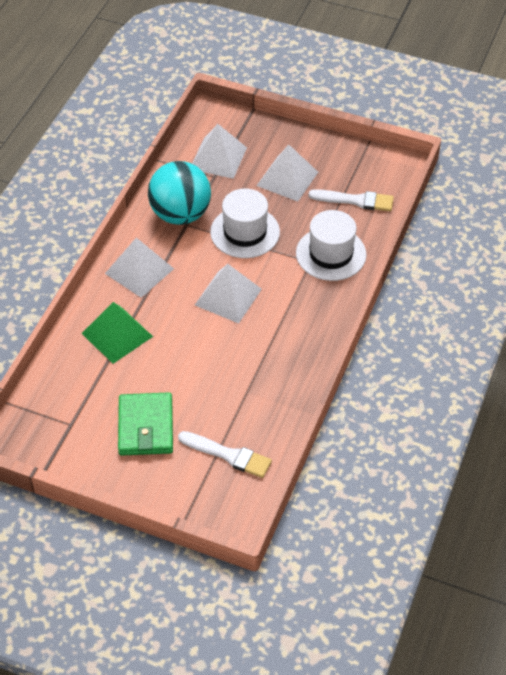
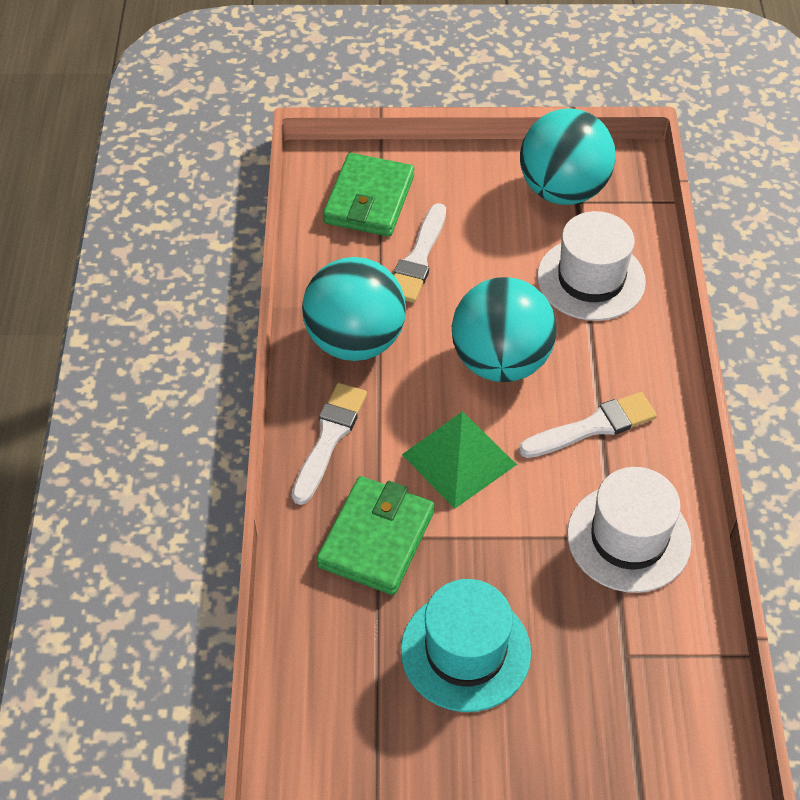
green wallet: 1 -> 2
turquoise ball: 1 -> 3
turquoise hat: 0 -> 1
white brush: 2 -> 3
white pyramid: 4 -> 0

